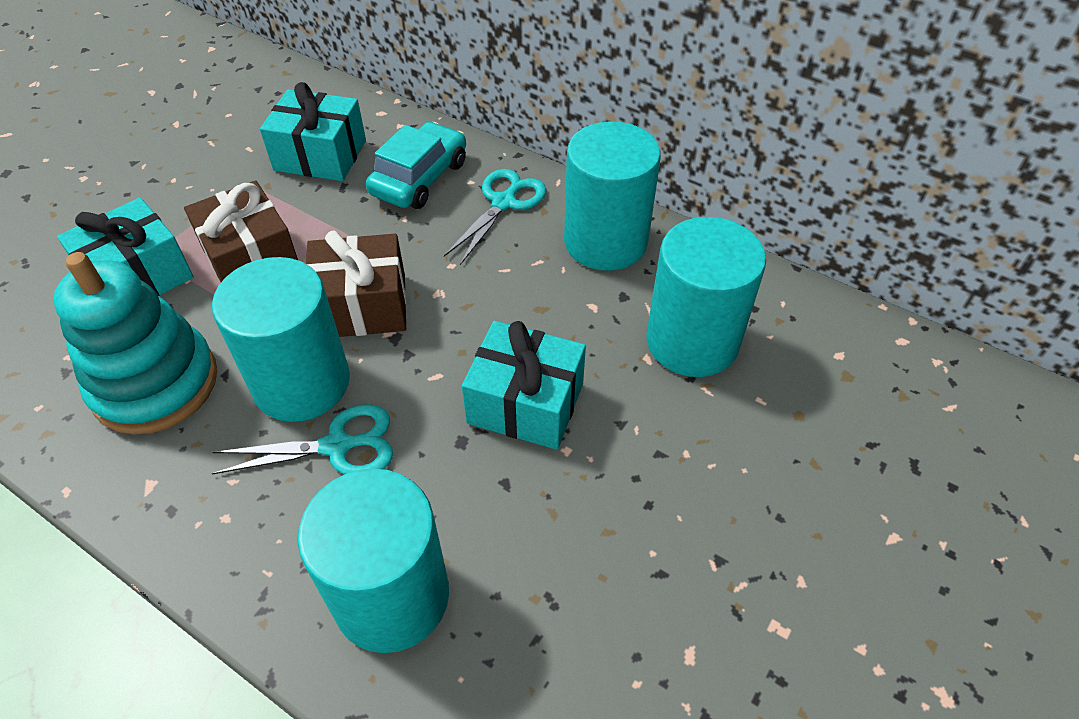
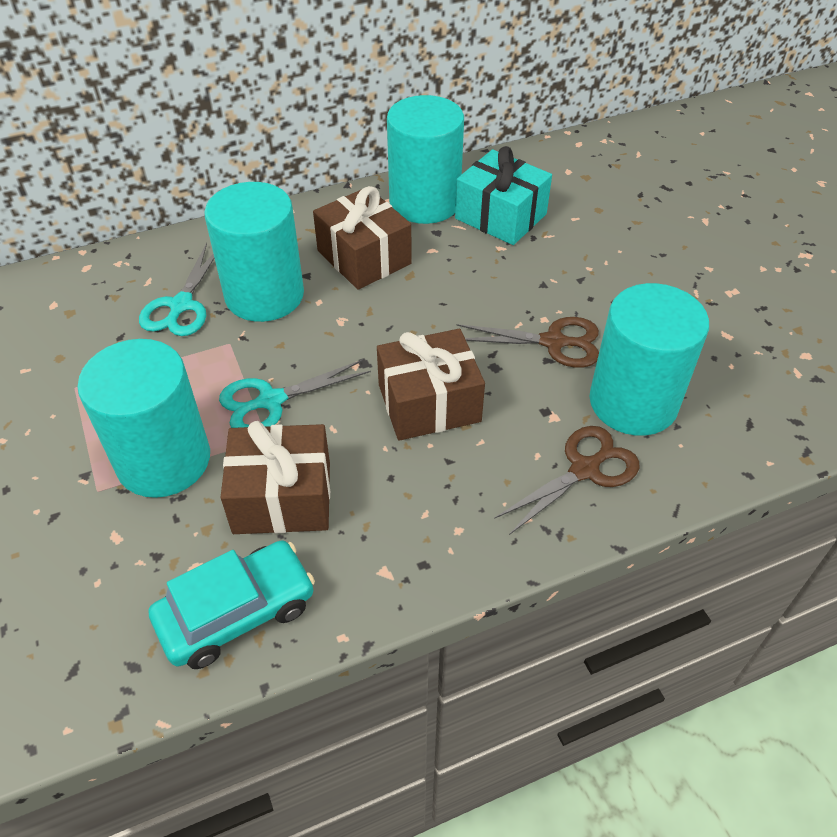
brown gift: 2 -> 3
brown scissors: 0 -> 2
turquoise gift: 3 -> 1
turquoise stacking toy: 1 -> 0

